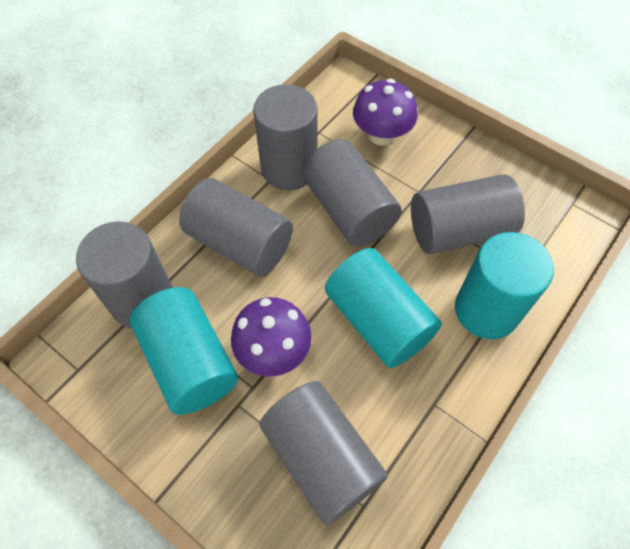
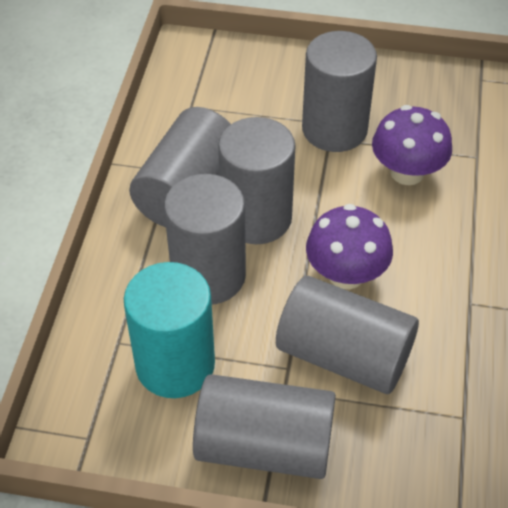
turquoise cylinder: 3 -> 1

